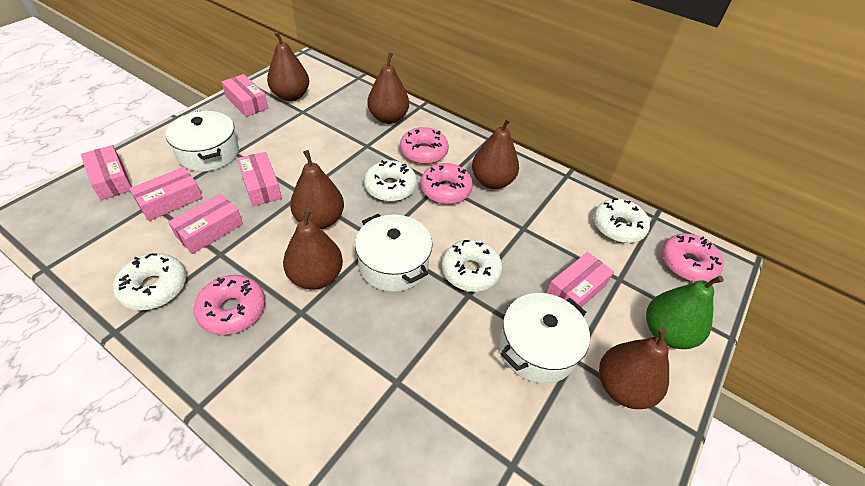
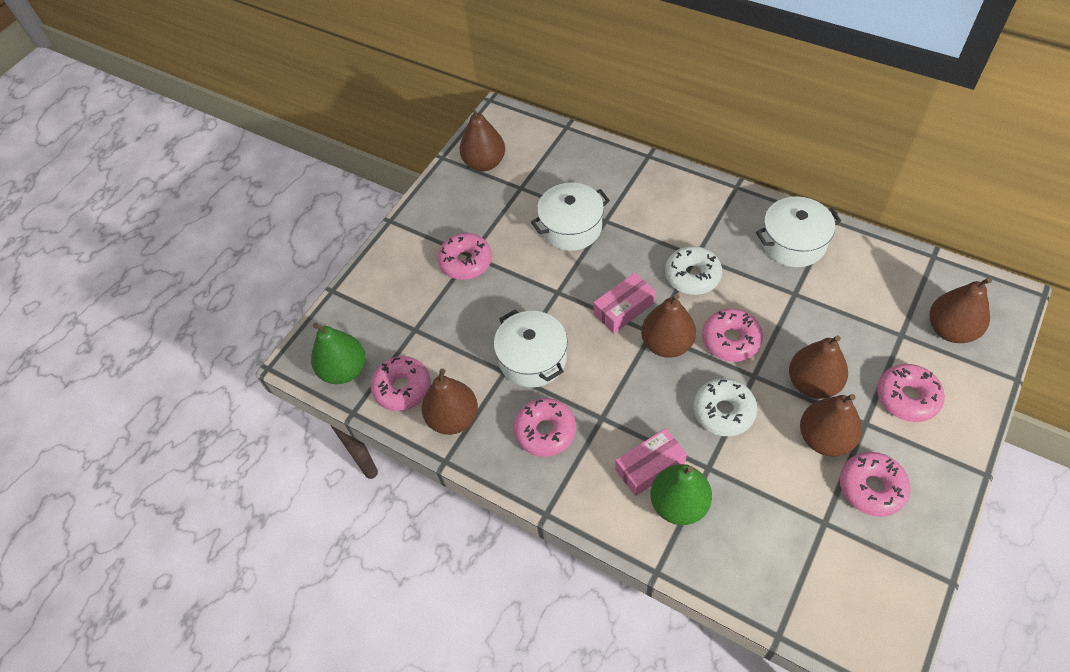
green pear: 1 -> 2
pink box: 6 -> 2
pink donut: 4 -> 6
white donut: 4 -> 2

